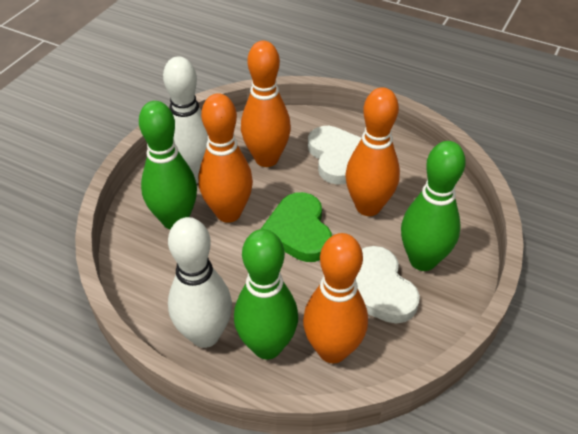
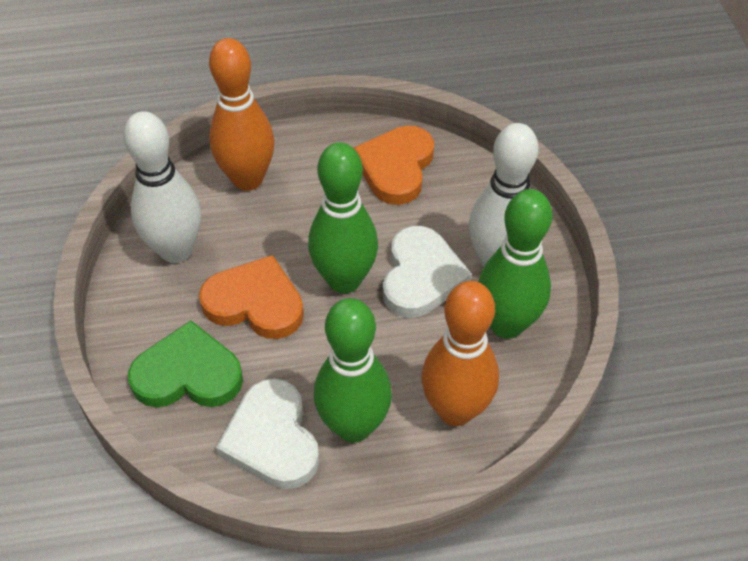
orange bowling pin: 4 -> 2
orange heart: 0 -> 2

